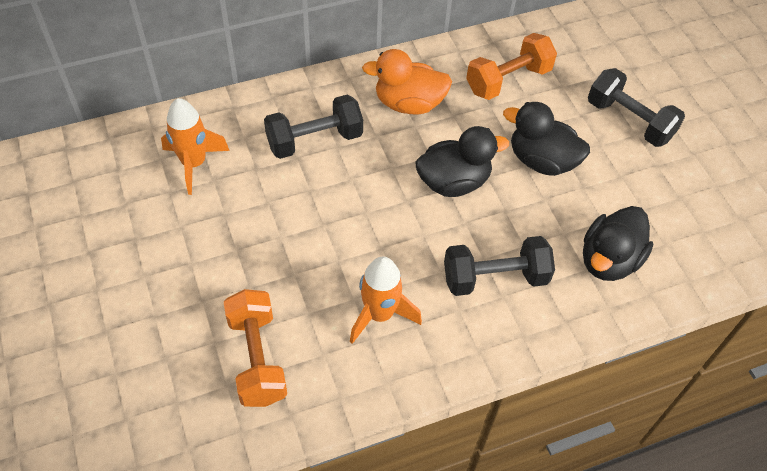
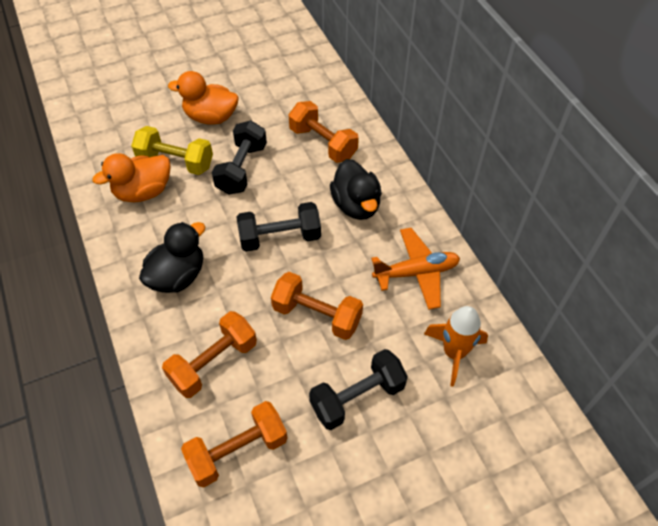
black duck: 3 -> 2
orange duck: 1 -> 2
orange dumbbell: 2 -> 4
orange plane: 0 -> 1
orange rocket: 2 -> 1
yellow dumbbell: 0 -> 1

